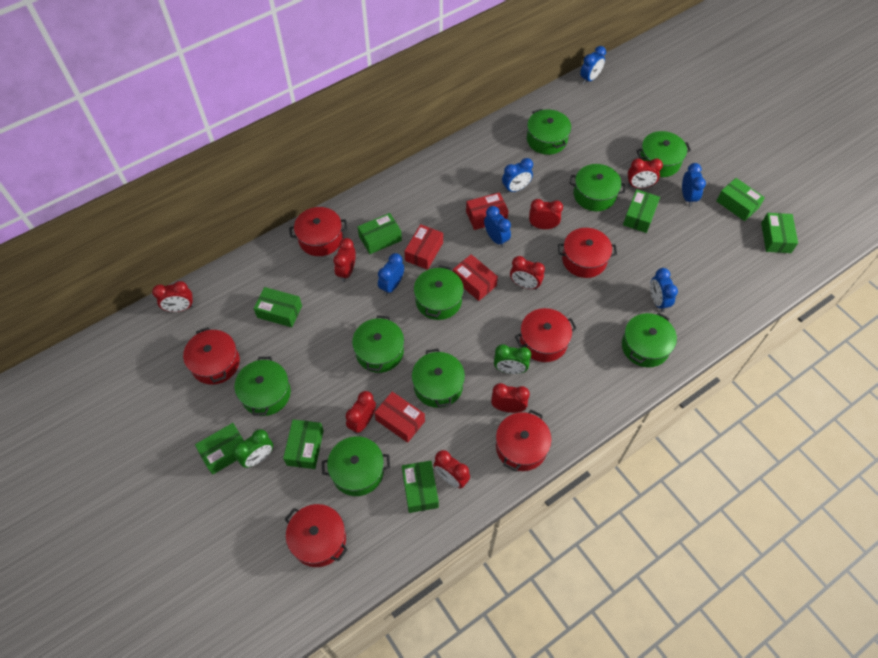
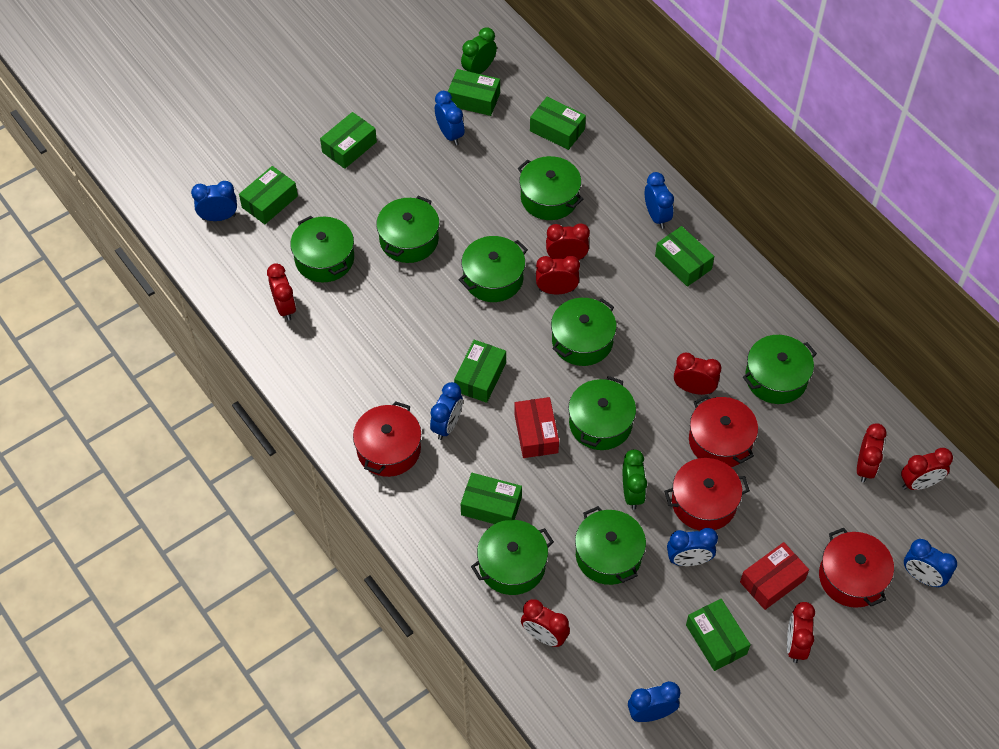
blue clock: 6 -> 7
red box: 4 -> 2
red pot: 6 -> 4

